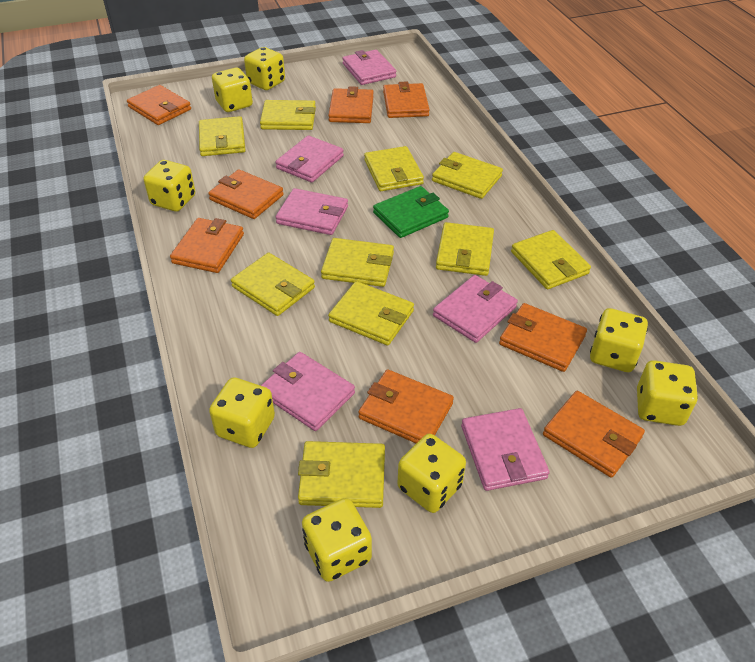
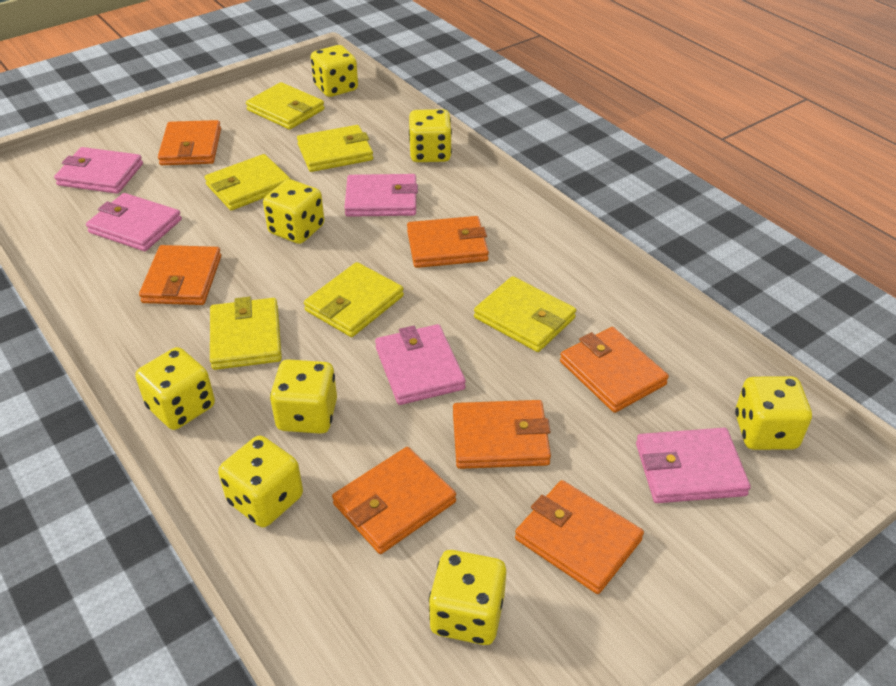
green wallet: 1 -> 0
orange wallet: 8 -> 7
pink wallet: 6 -> 5
yellow wallet: 10 -> 6

